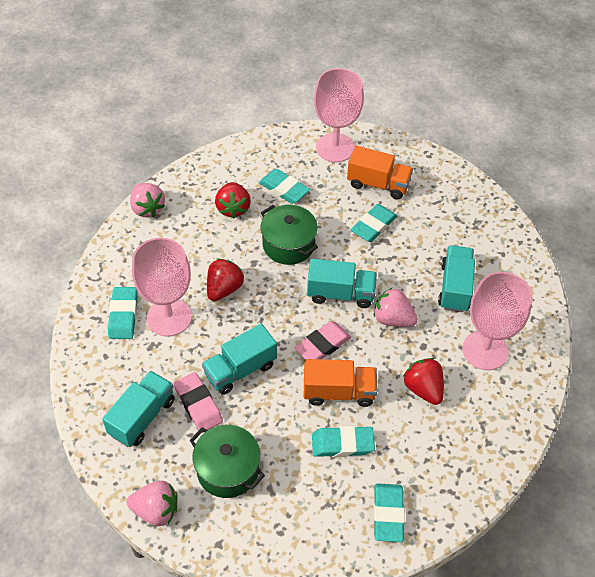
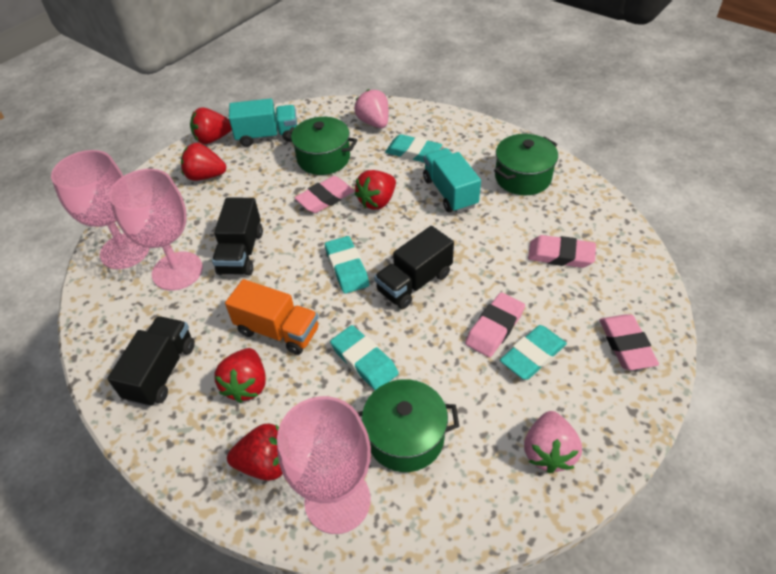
black truck: 0 -> 3
green pot: 2 -> 3
orange truck: 2 -> 1
pink eraser: 2 -> 4
pink strawberry: 3 -> 2
red strawberry: 3 -> 5
turquoise eraser: 5 -> 4
turquoise truck: 4 -> 2

